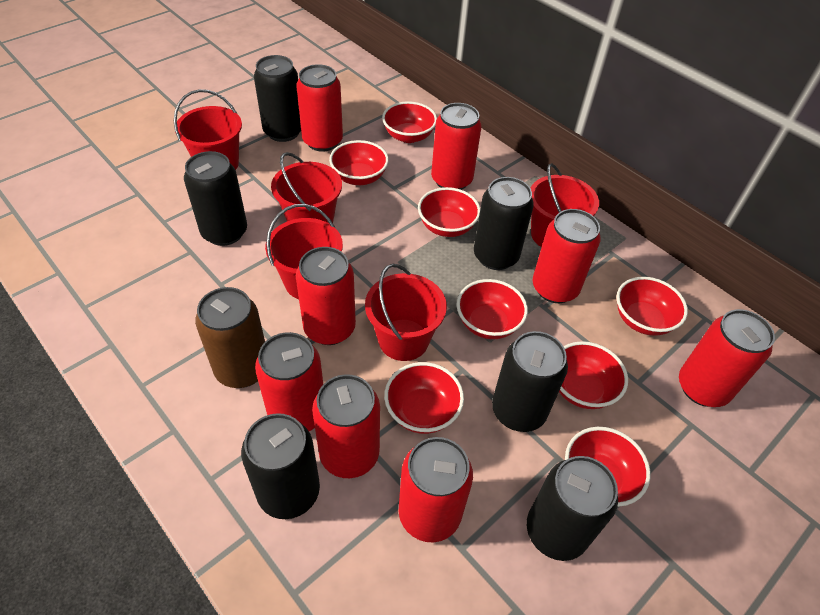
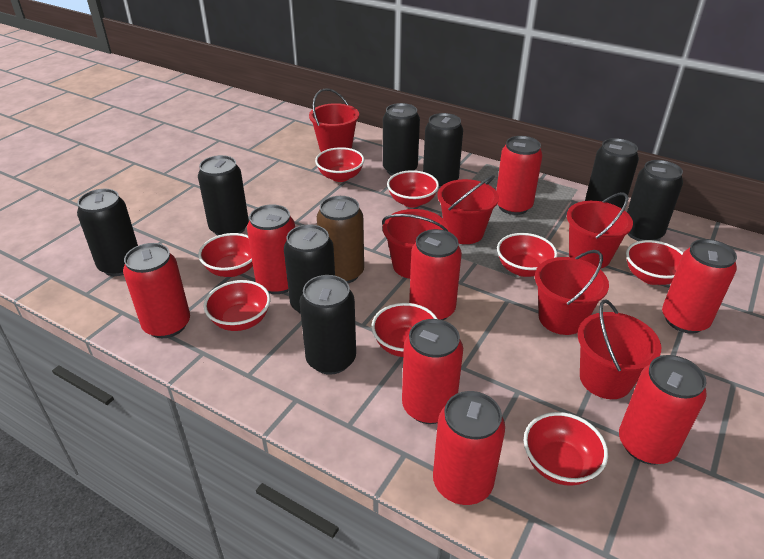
black can: 6 -> 8
red bucket: 5 -> 6

